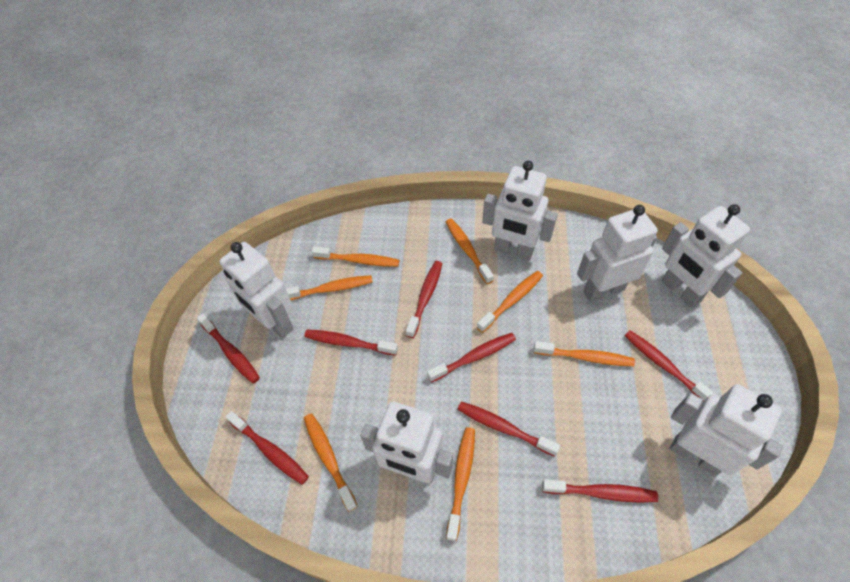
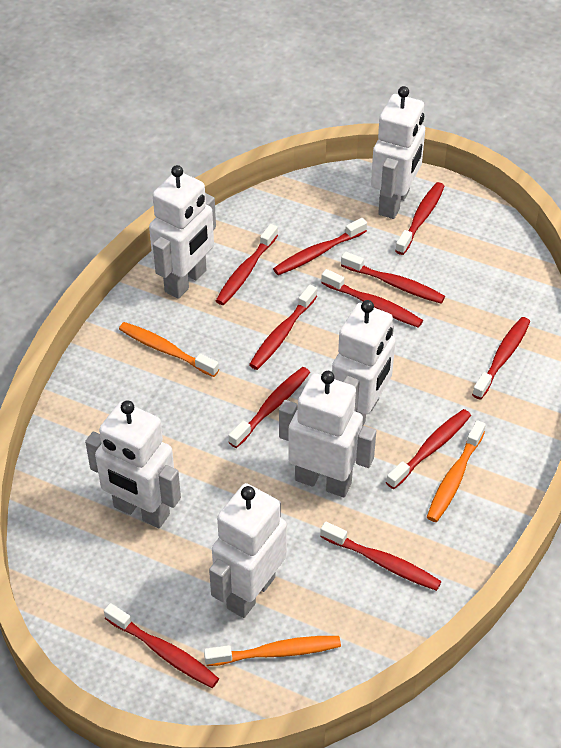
orange toothbrush: 7 -> 3
red toothbrush: 8 -> 11

